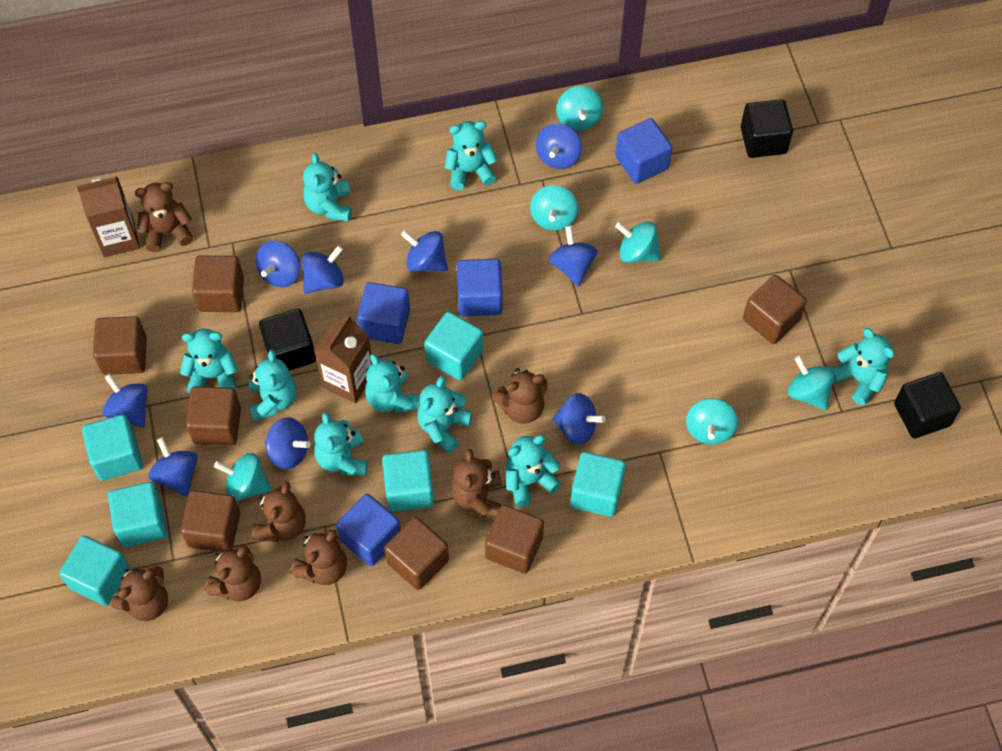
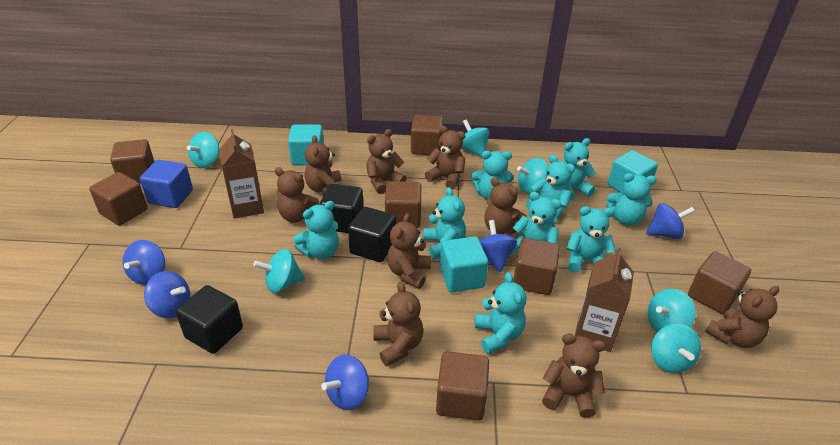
blue cube: 4 -> 1
blue spinning top: 9 -> 5
brown teddy bear: 7 -> 9
turquoise cube: 6 -> 3

